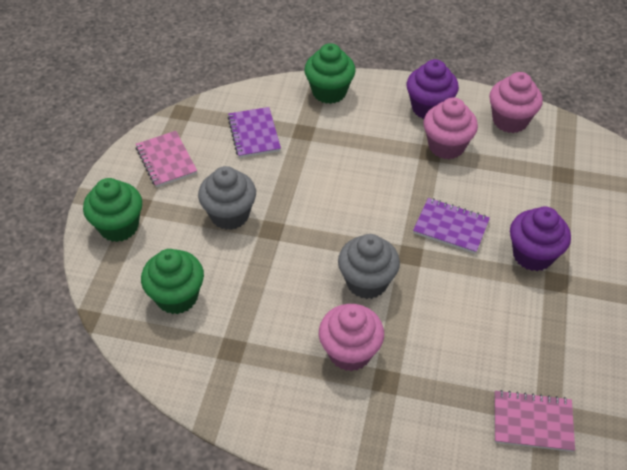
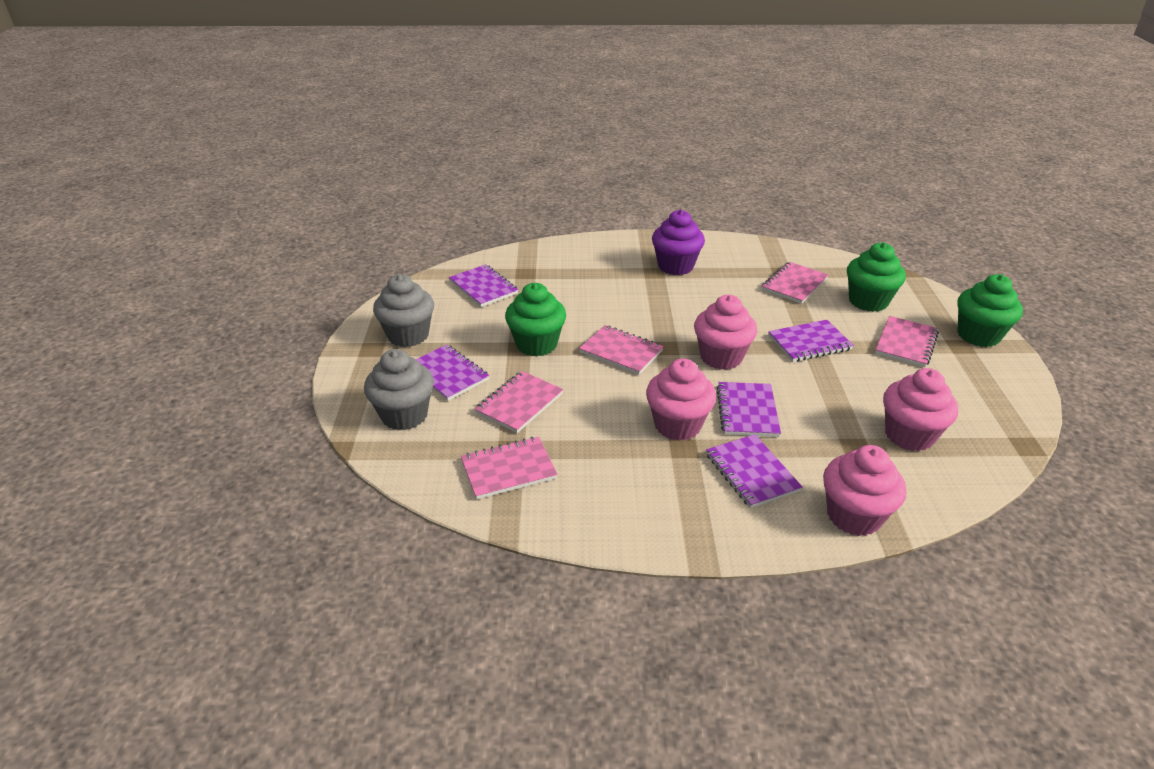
pink cupcake: 3 -> 4
pink notebook: 2 -> 5
purple cupcake: 2 -> 1
purple notebook: 2 -> 5

